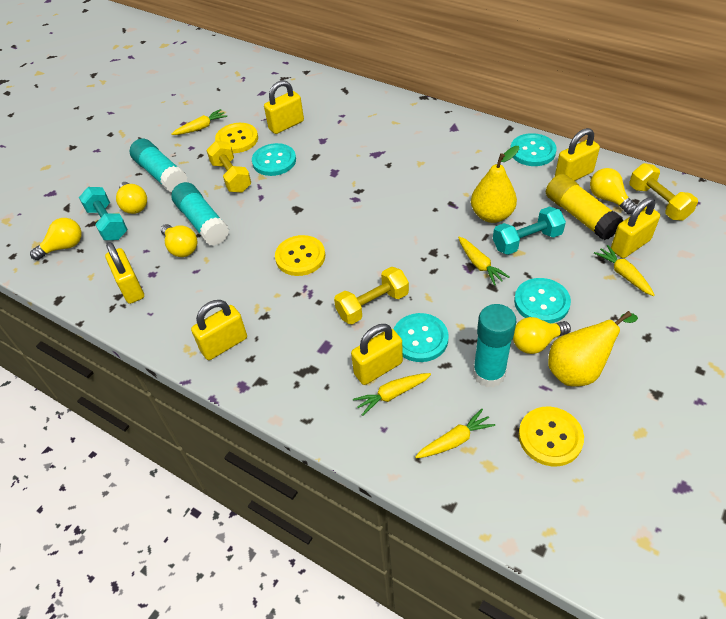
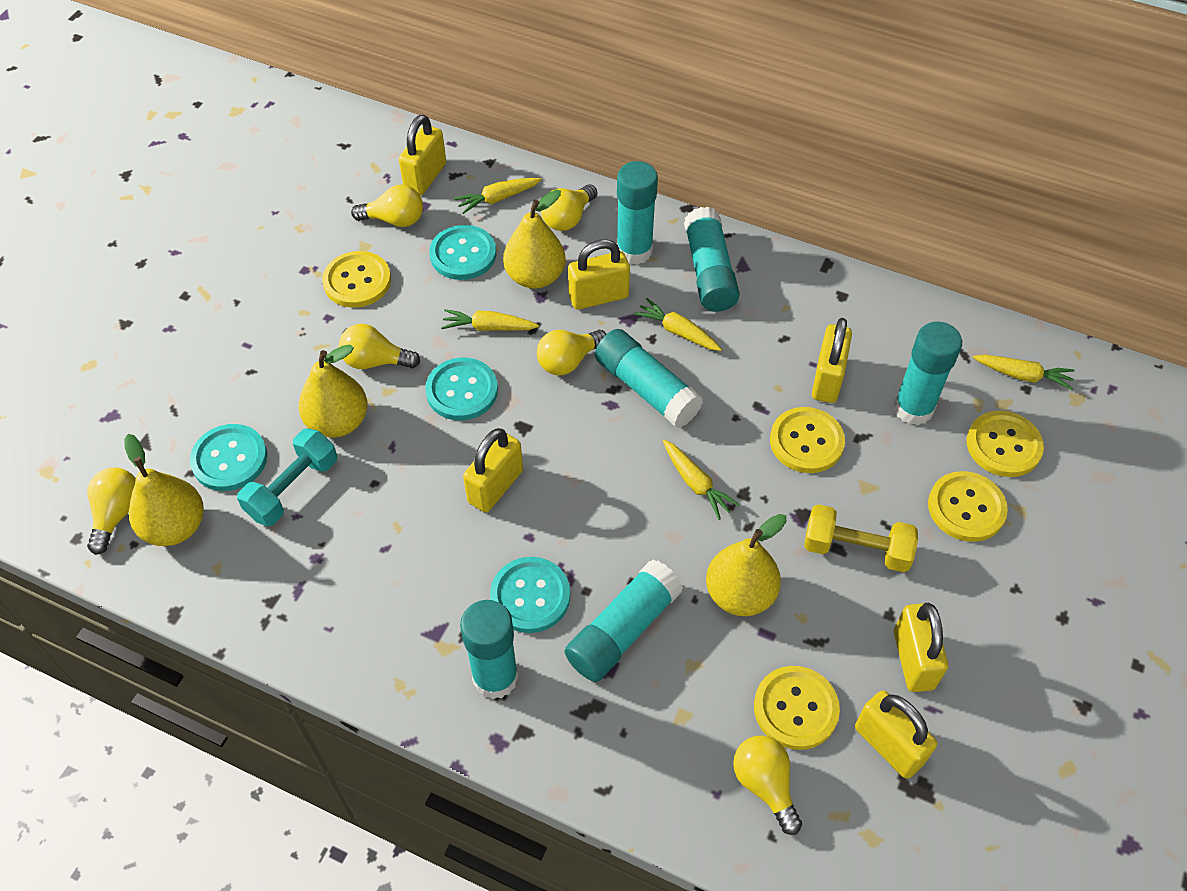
turquoise dumbbell: 2 -> 1
turquoise glue stick: 3 -> 6
yellow button: 3 -> 5
yellow dumbbell: 3 -> 1
yellow glue stick: 1 -> 0
yellow light bulb: 5 -> 6
yellow pear: 2 -> 4

